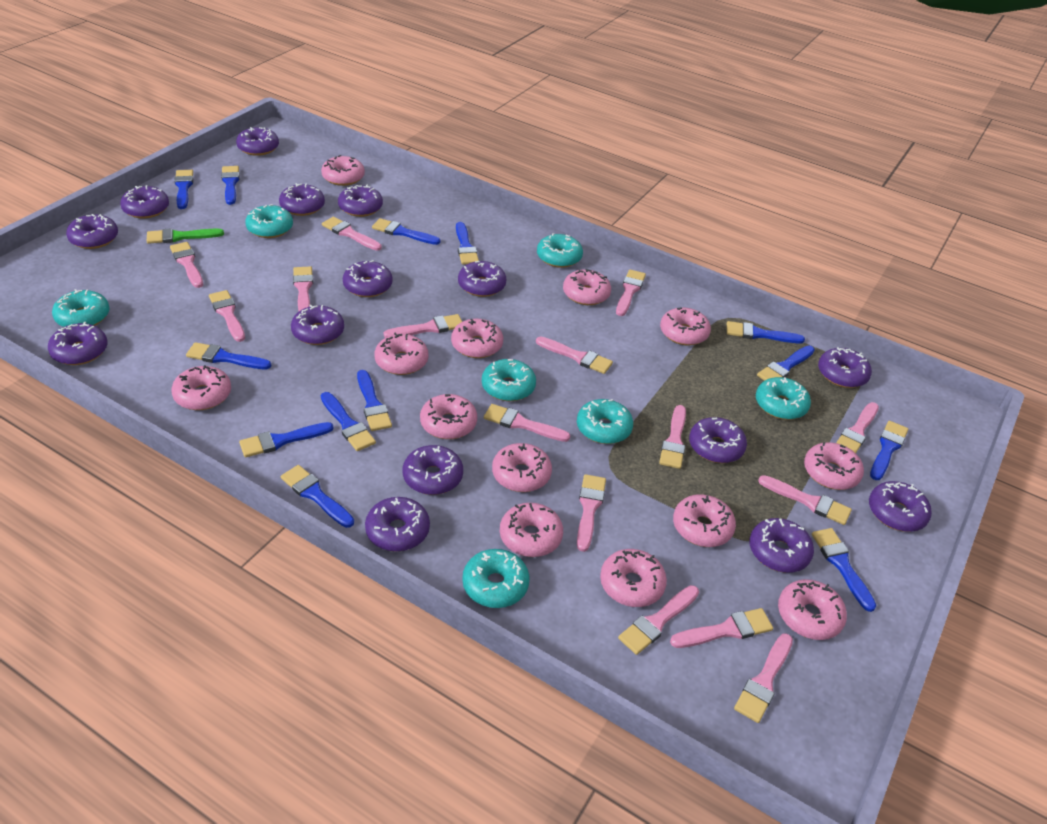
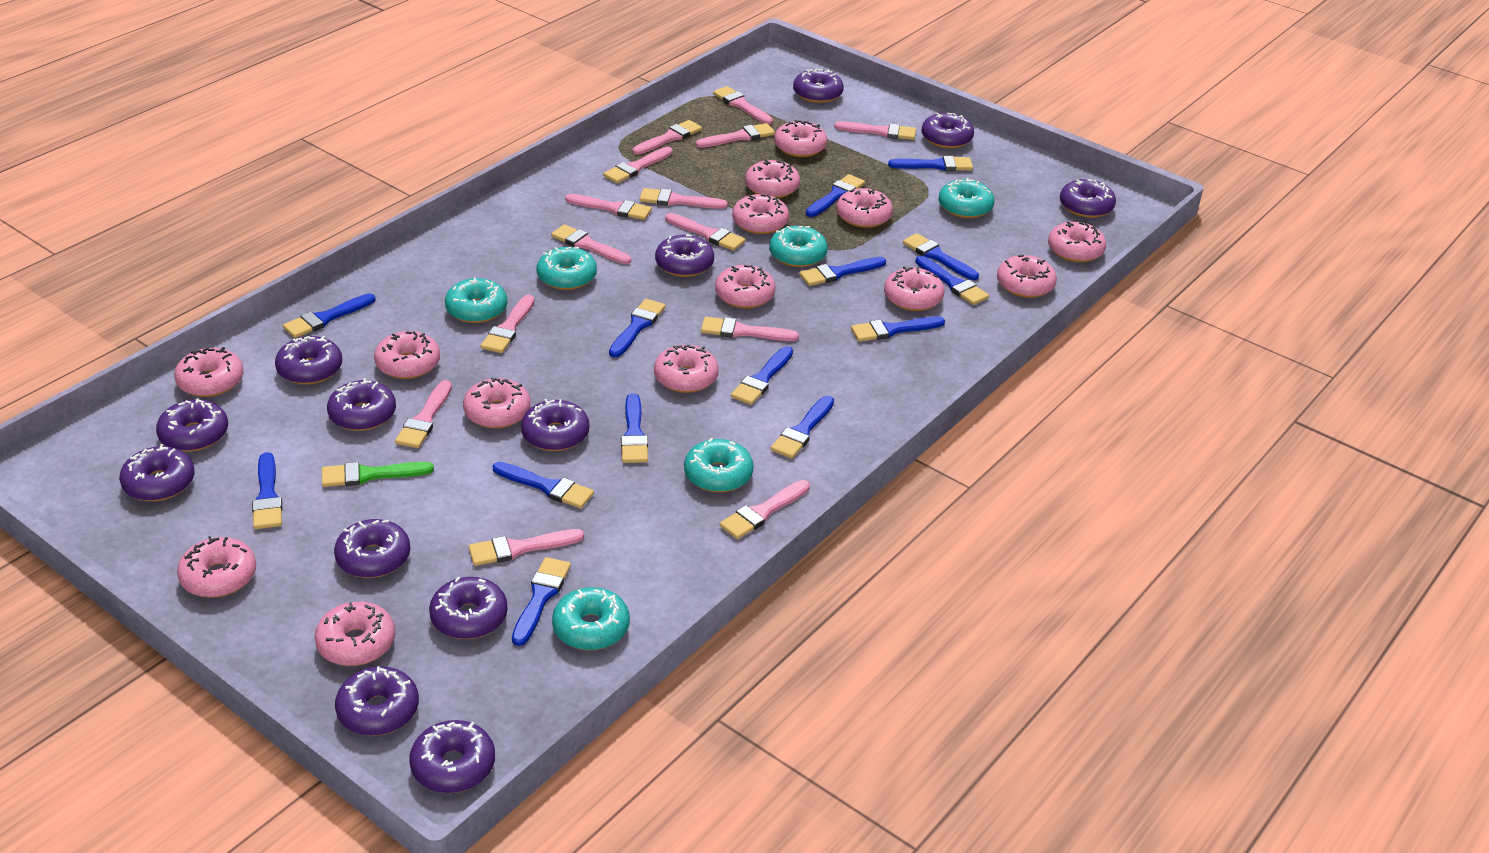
blue brush: 13 -> 14
pink brush: 15 -> 14
pink donut: 13 -> 14
purple donut: 15 -> 13
turquoise donut: 7 -> 6

